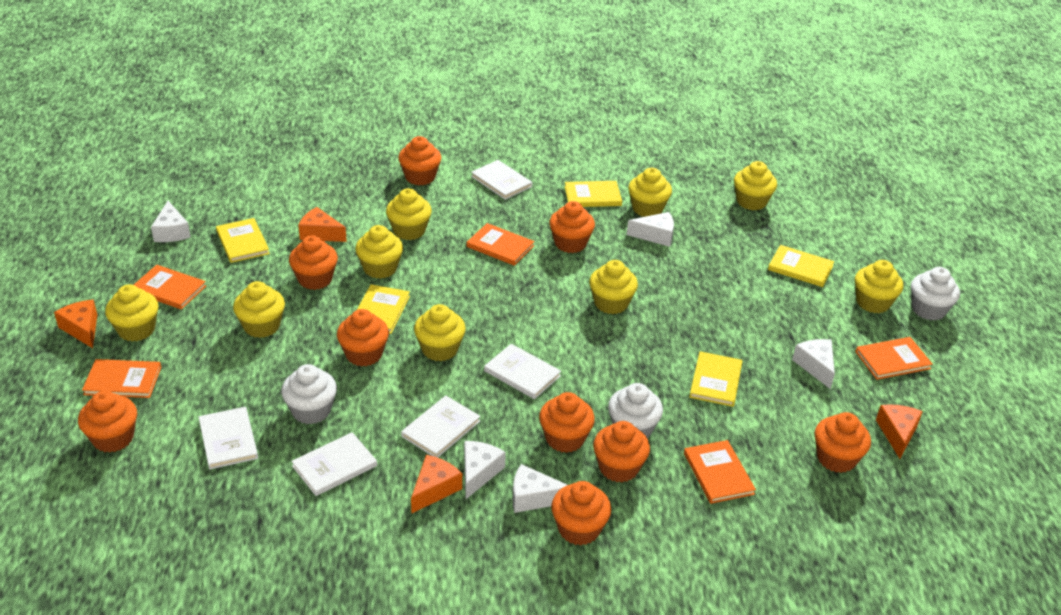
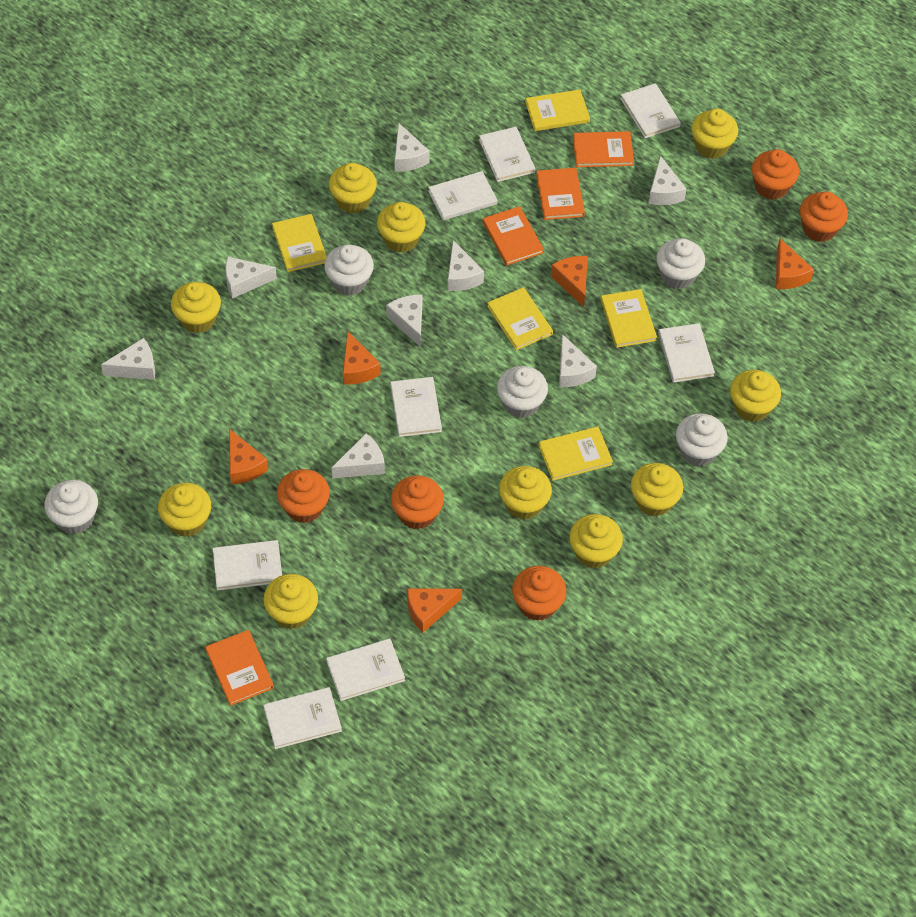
orange book: 5 -> 4
orange cheese: 4 -> 5
orange cupcake: 9 -> 5
white book: 5 -> 8
white cheese: 5 -> 8
white cupcake: 3 -> 5
yellow cupcake: 9 -> 10

